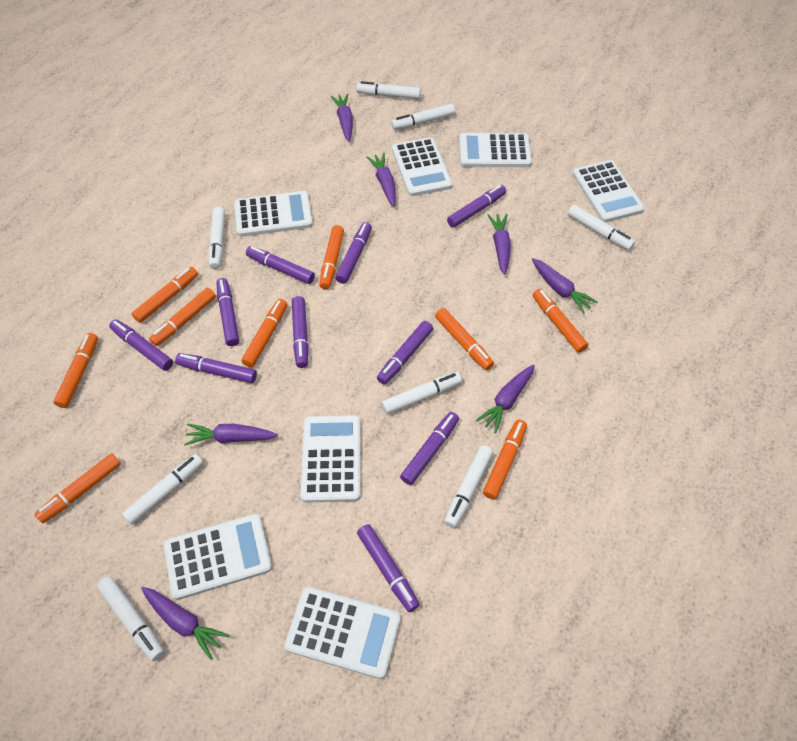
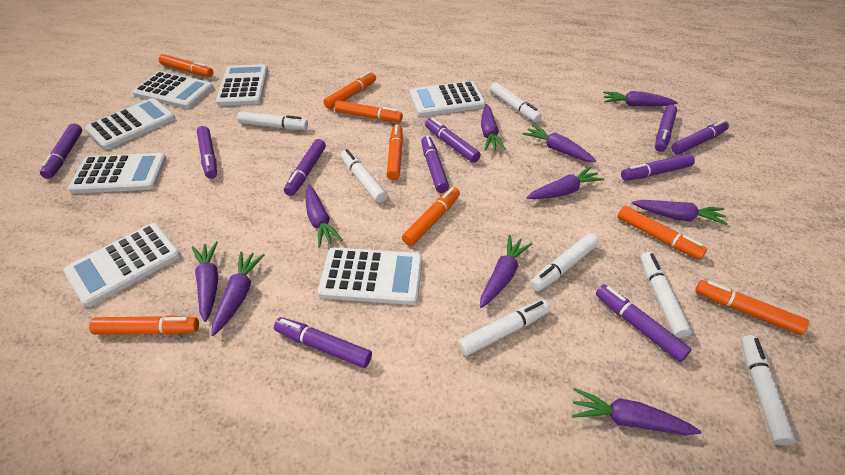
orange marker: 9 -> 8
purple carrot: 7 -> 10
white marker: 8 -> 7

